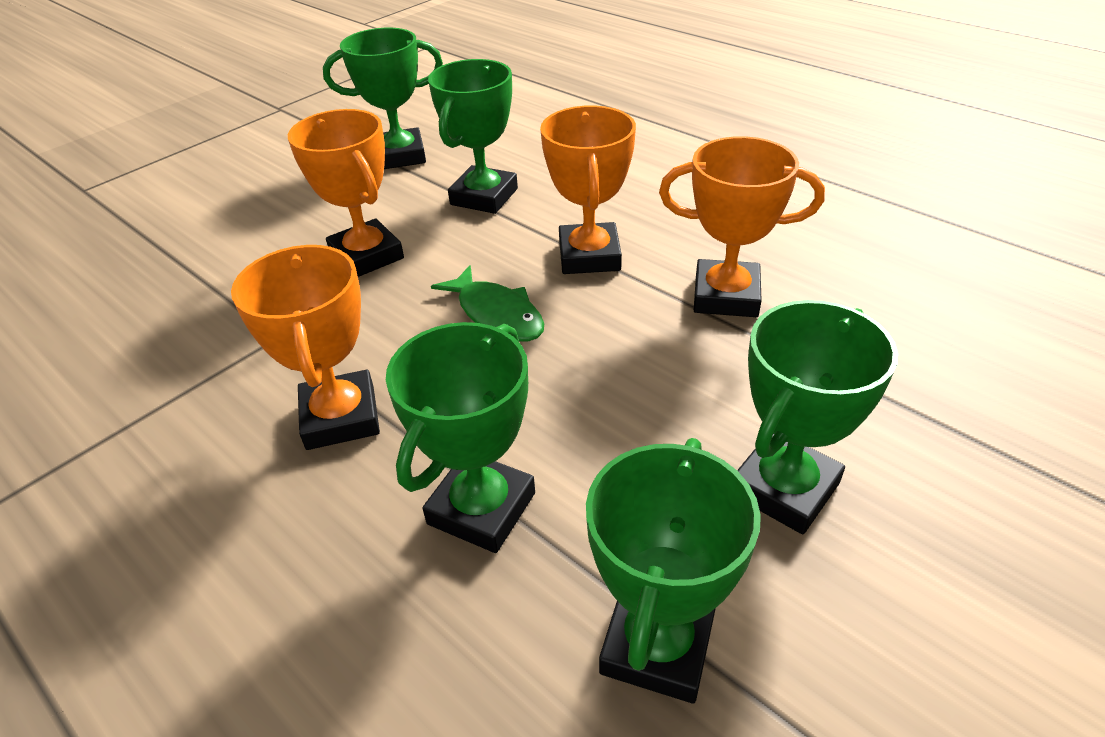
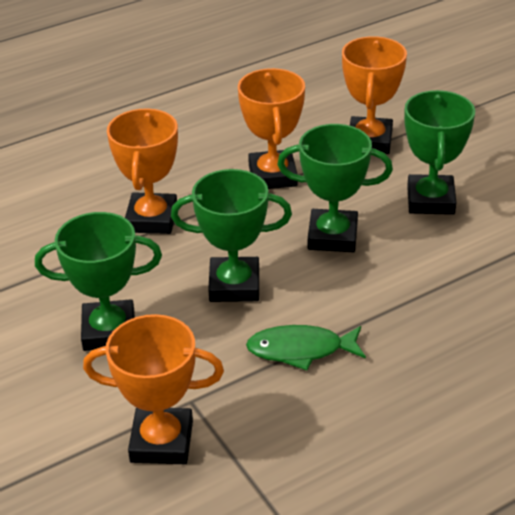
green trophy: 5 -> 4

